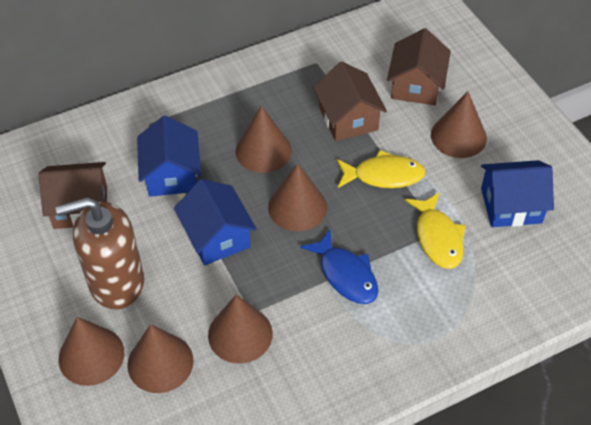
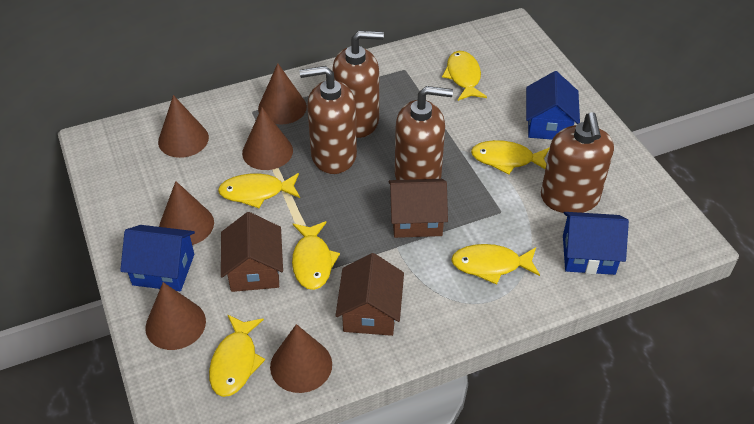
blue fish: 1 -> 0
brown soap dispenser: 1 -> 4
yellow fish: 2 -> 6

